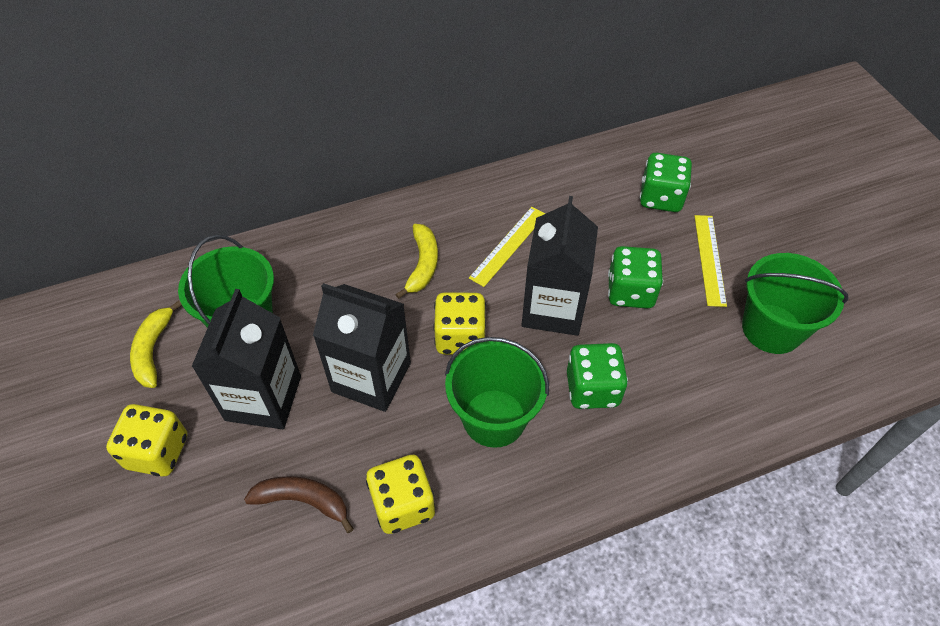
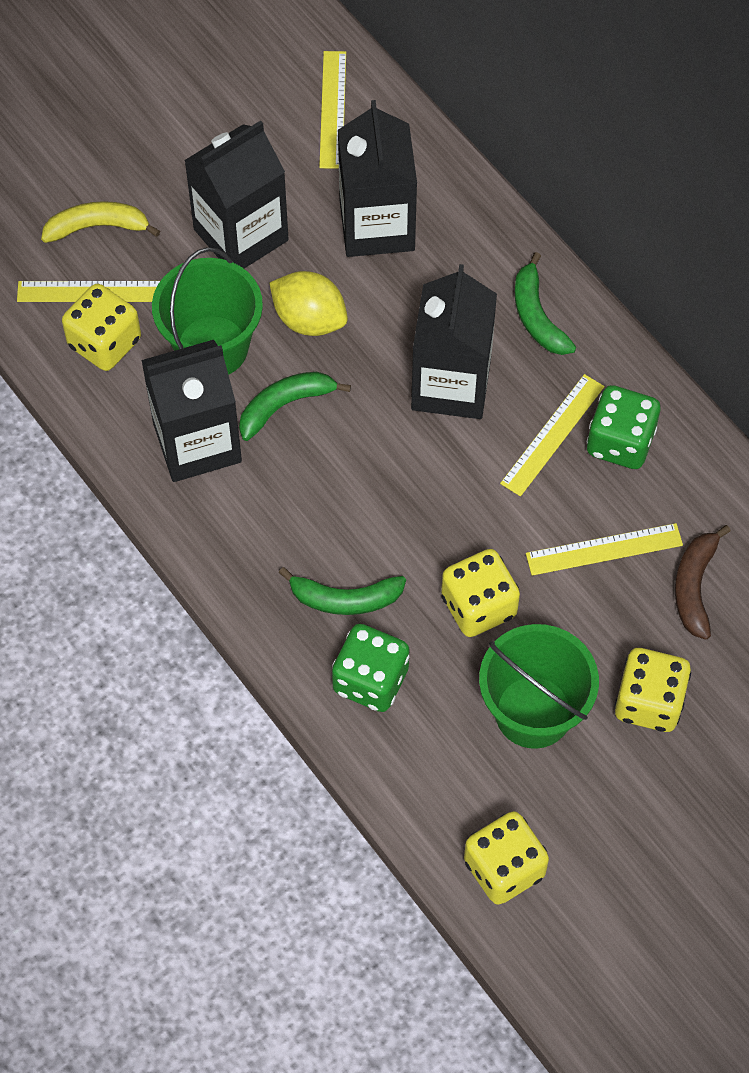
black carton: 3 -> 4
green banana: 0 -> 3
green bucket: 3 -> 2
green dice: 3 -> 2
yellow banana: 2 -> 1
yellow dice: 3 -> 4
yellow lemon: 0 -> 1
yellow ruler: 2 -> 4

